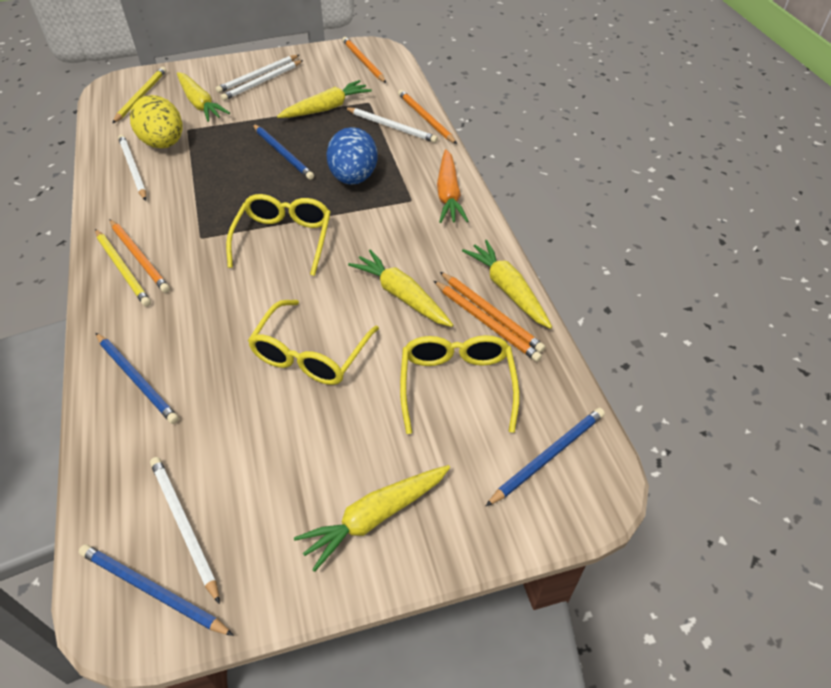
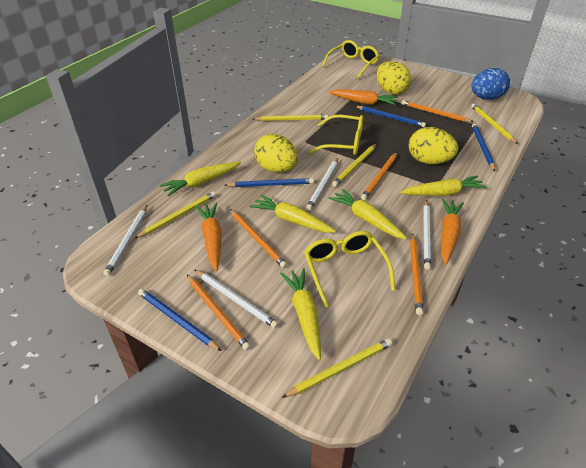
orange carrot: 1 -> 3
white pencil: 5 -> 4
yellow egg: 1 -> 3
yellow pencil: 2 -> 5

